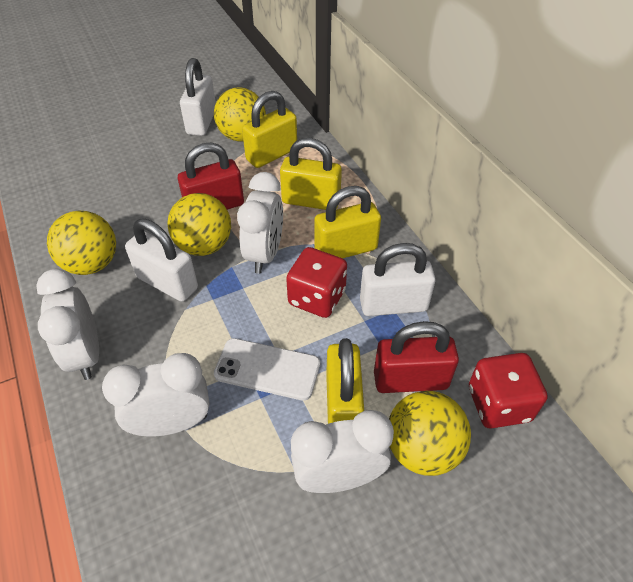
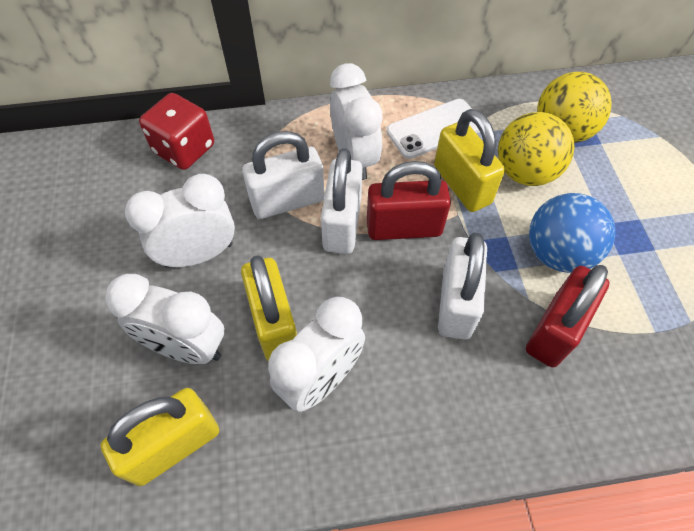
blue ball: 0 -> 1
red dice: 2 -> 1
yellow ball: 4 -> 2
yellow padlock: 4 -> 3

